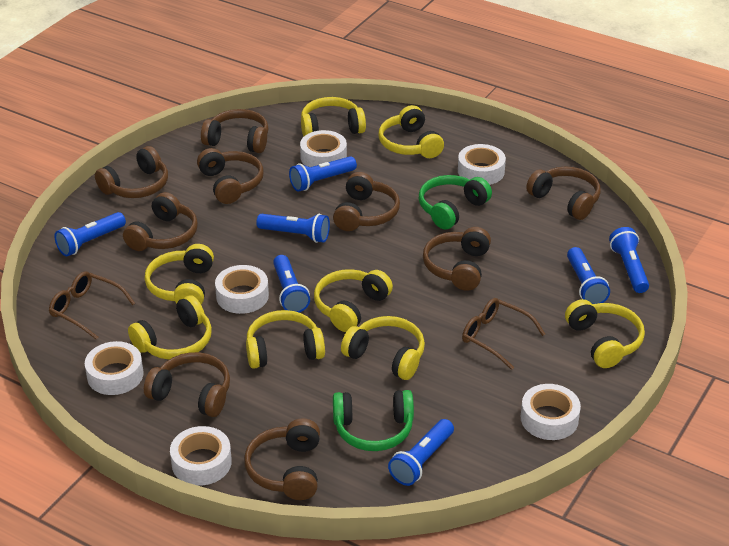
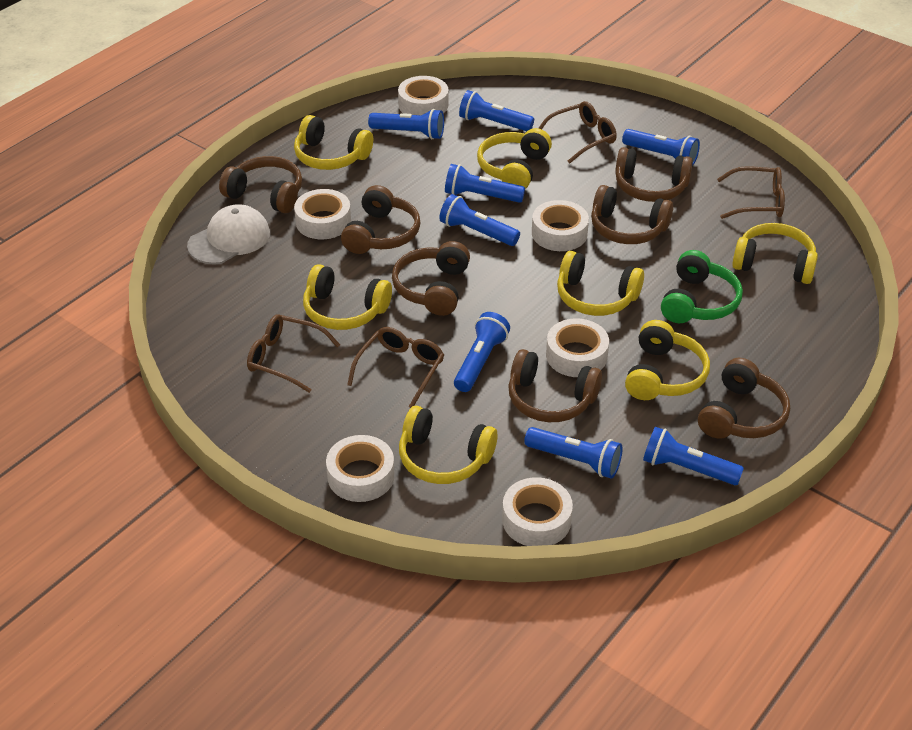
blue flashlight: 7 -> 8
brown glasses: 2 -> 4
brown headphones: 9 -> 7
green headphones: 2 -> 1
white cap: 0 -> 1
yellow headphones: 8 -> 7

